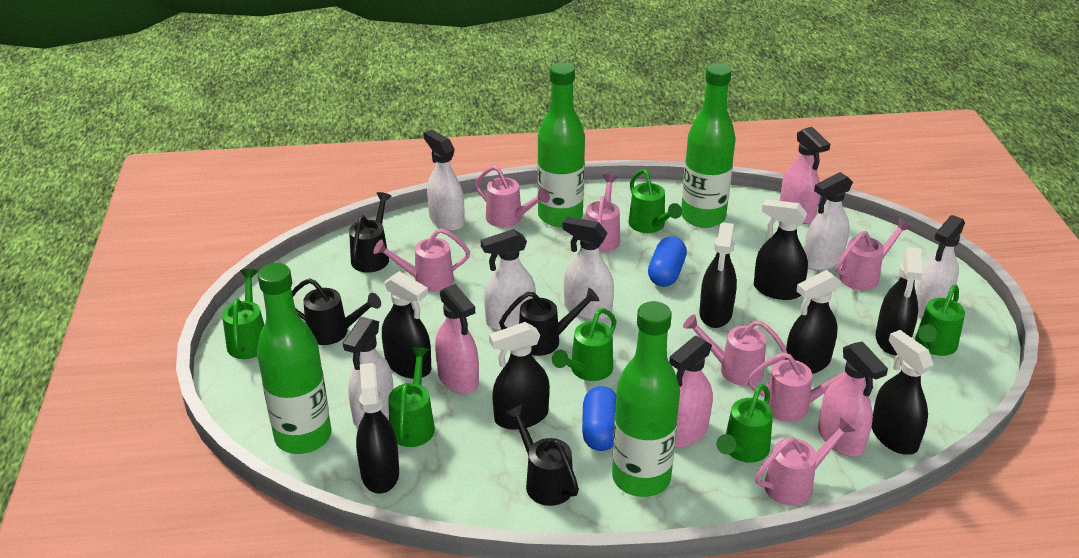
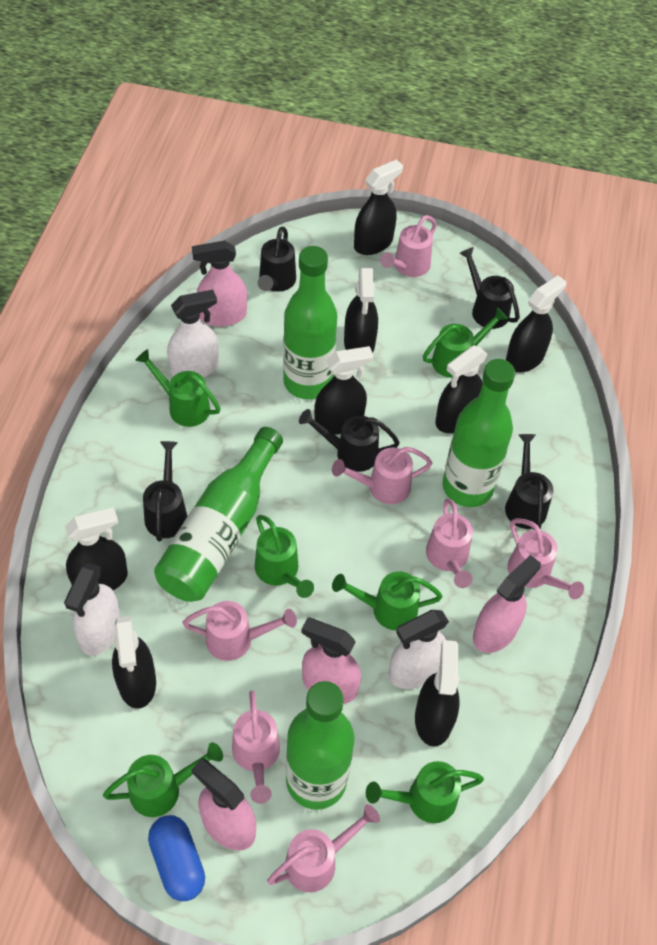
black watering can: 4 -> 5
blue capsule: 2 -> 1
white spray bottle: 6 -> 3

